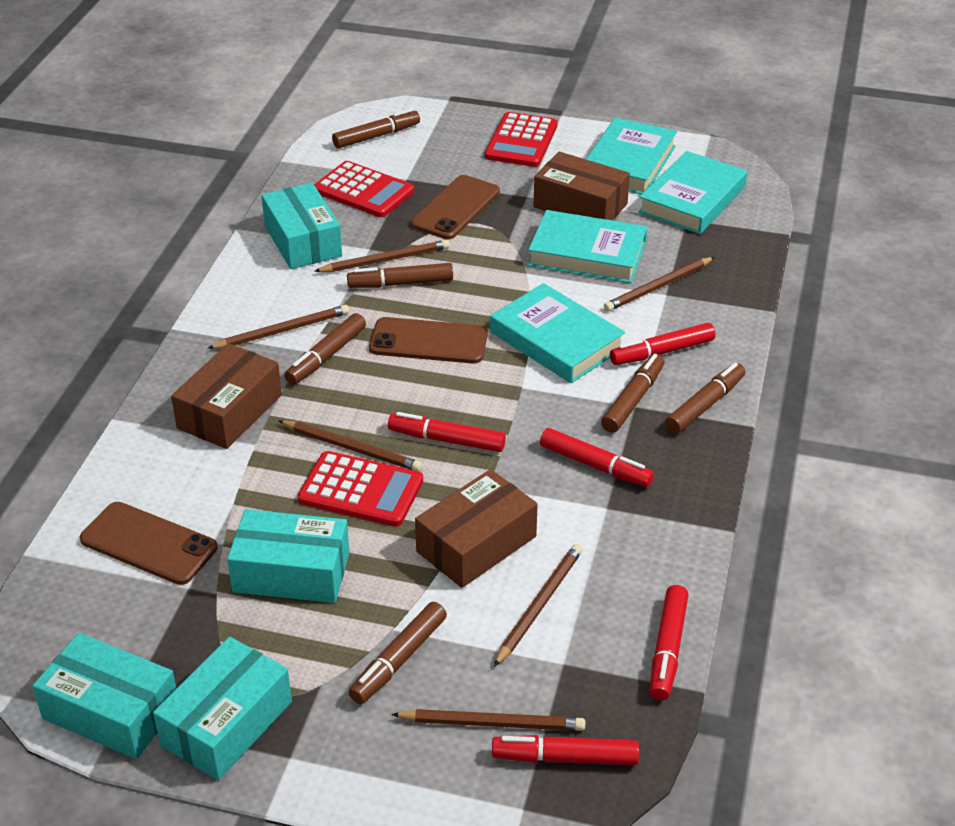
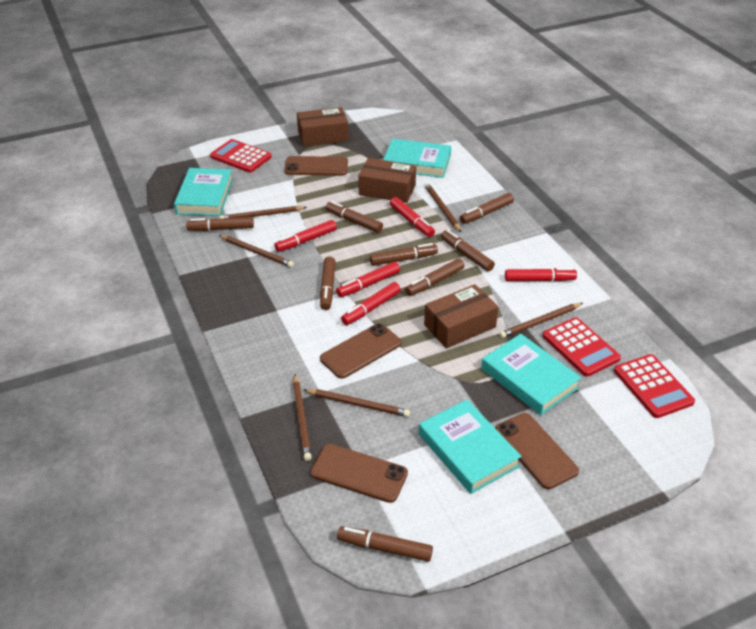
brown marker: 6 -> 8
brown phone: 3 -> 4
turquoise box: 4 -> 0

